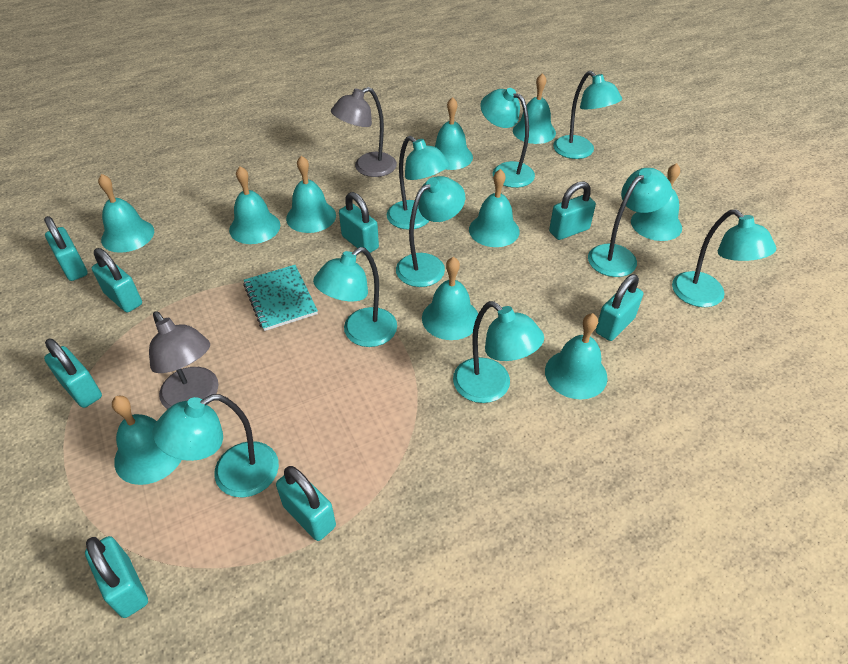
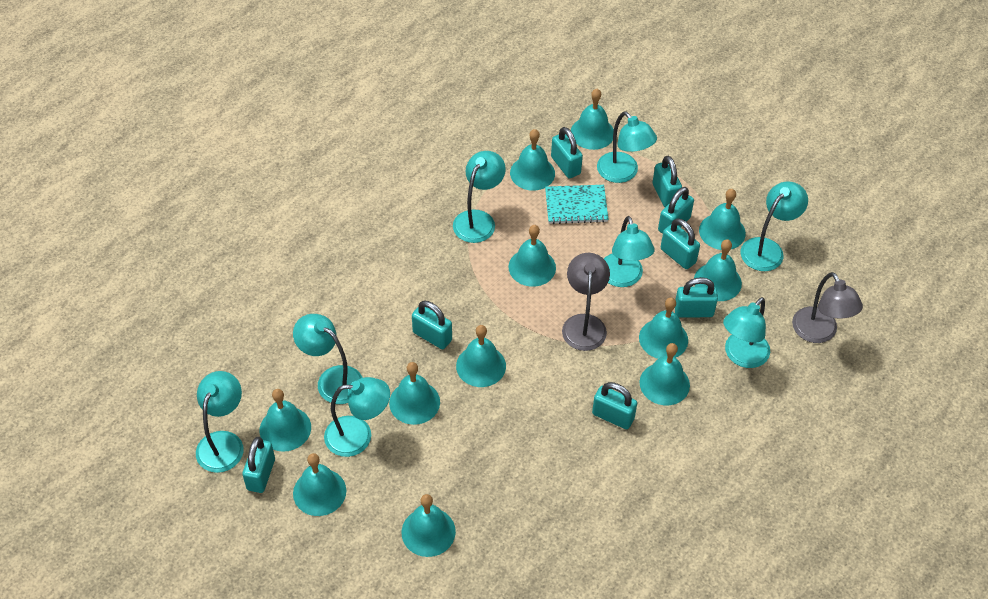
turquoise bell: 10 -> 12
turquoise lamp: 9 -> 8

